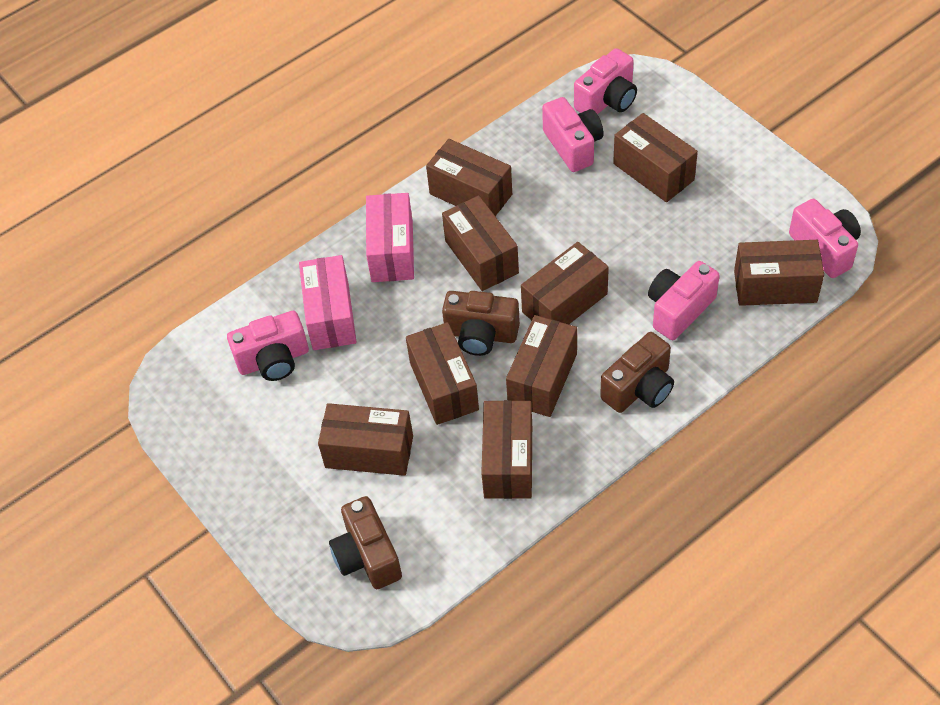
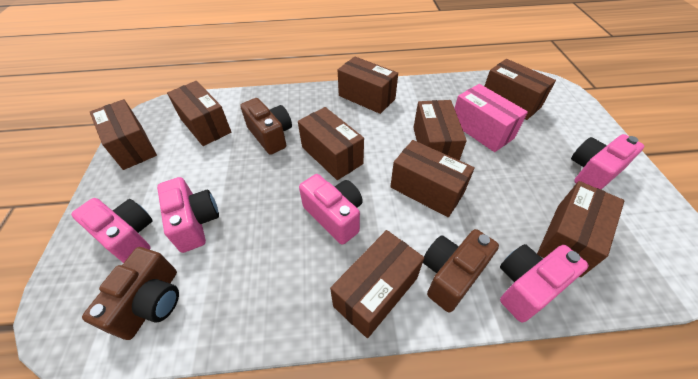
pink box: 2 -> 1

